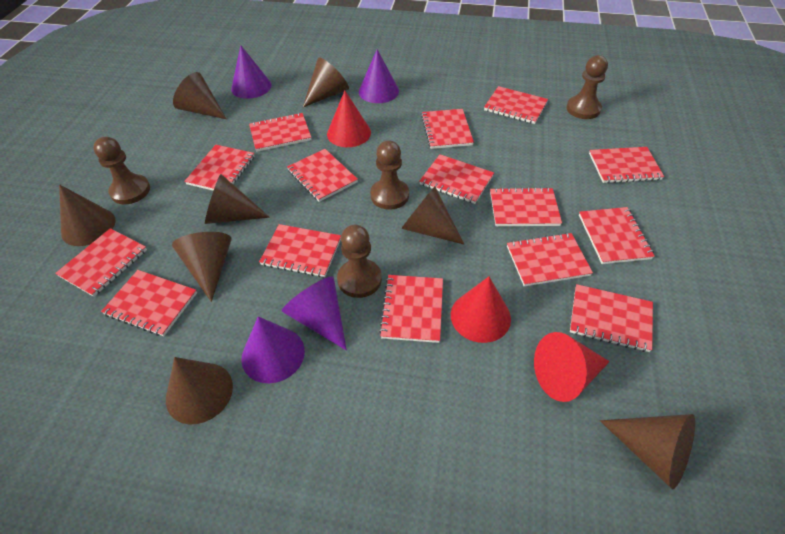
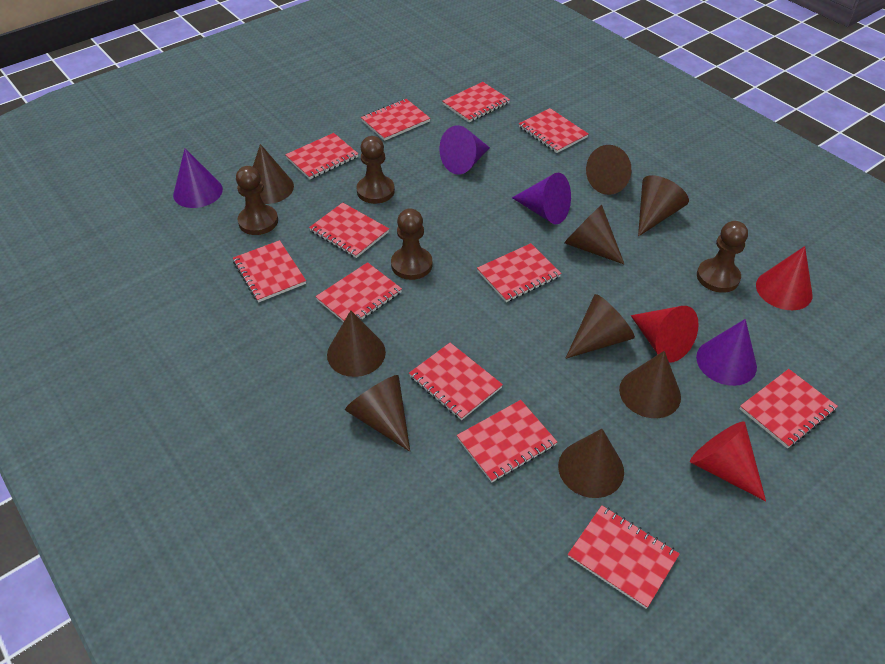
brown cone: 8 -> 9
red notebook: 15 -> 12

